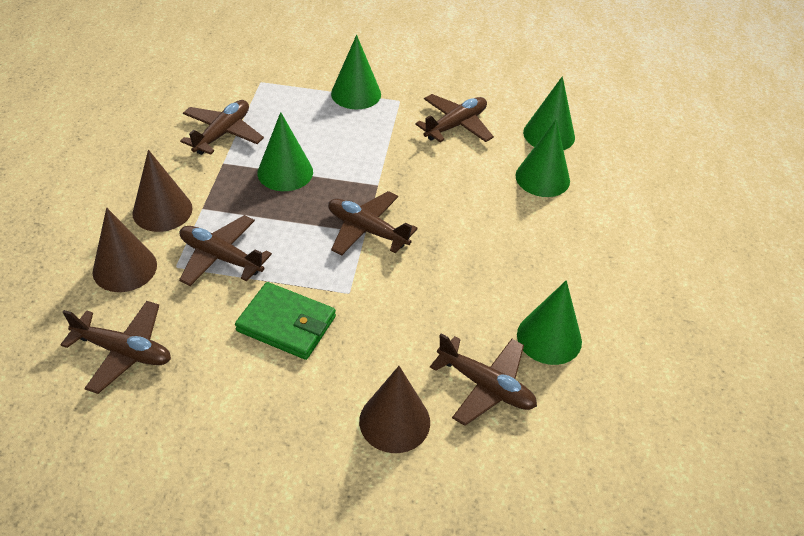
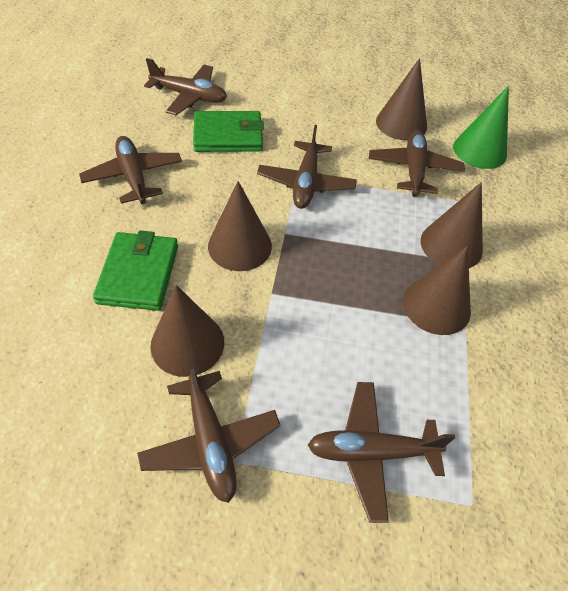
brown cone: 3 -> 5
green cone: 5 -> 1
green wallet: 1 -> 2

